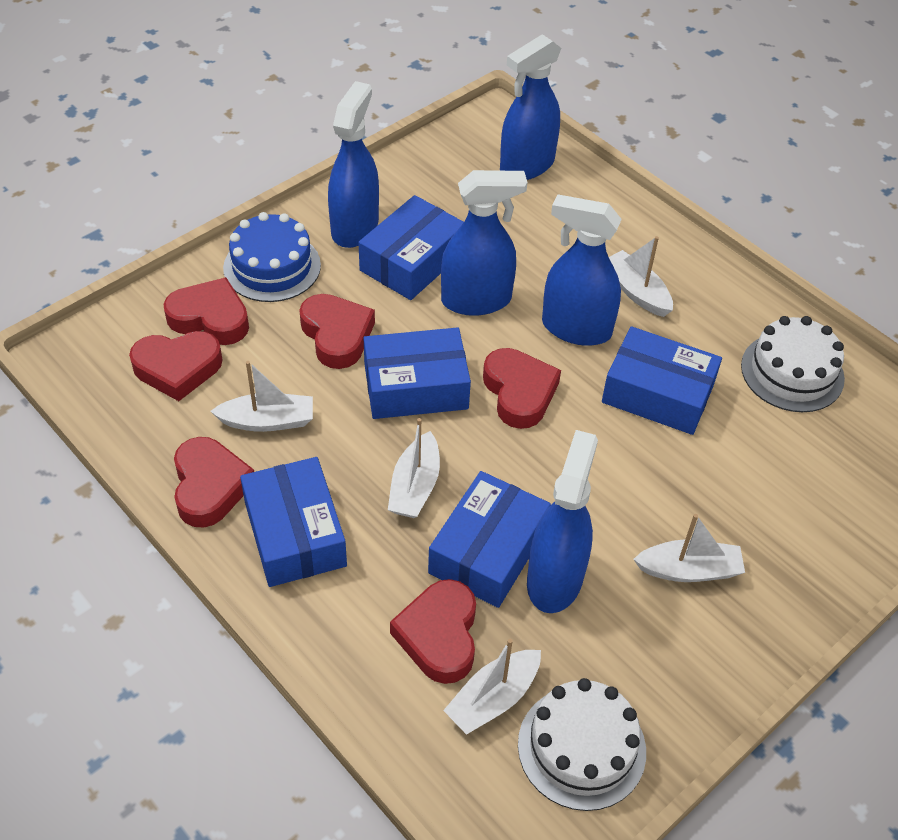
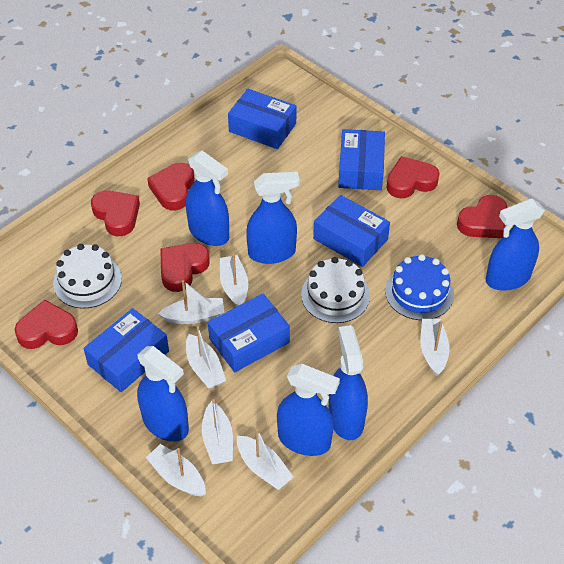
blue spray bottle: 5 -> 6
white boat: 5 -> 7

